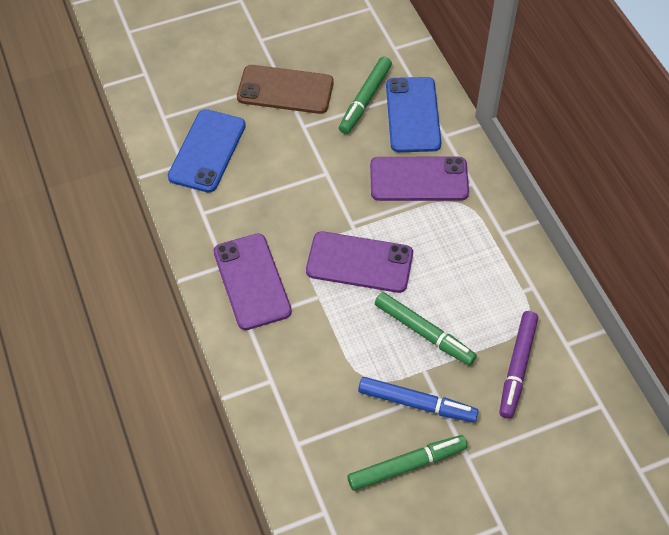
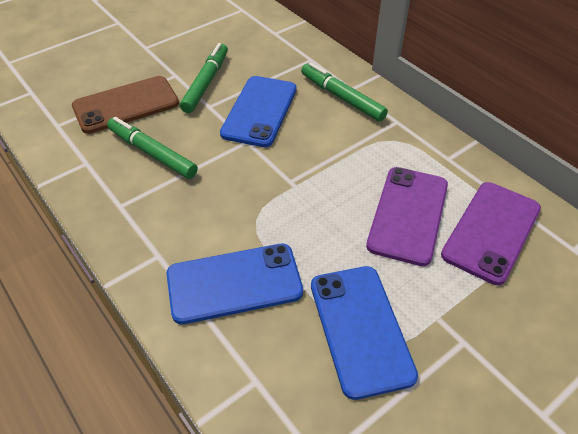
blue marker: 1 -> 0
blue phone: 2 -> 3
purple marker: 1 -> 0
purple phone: 3 -> 2

